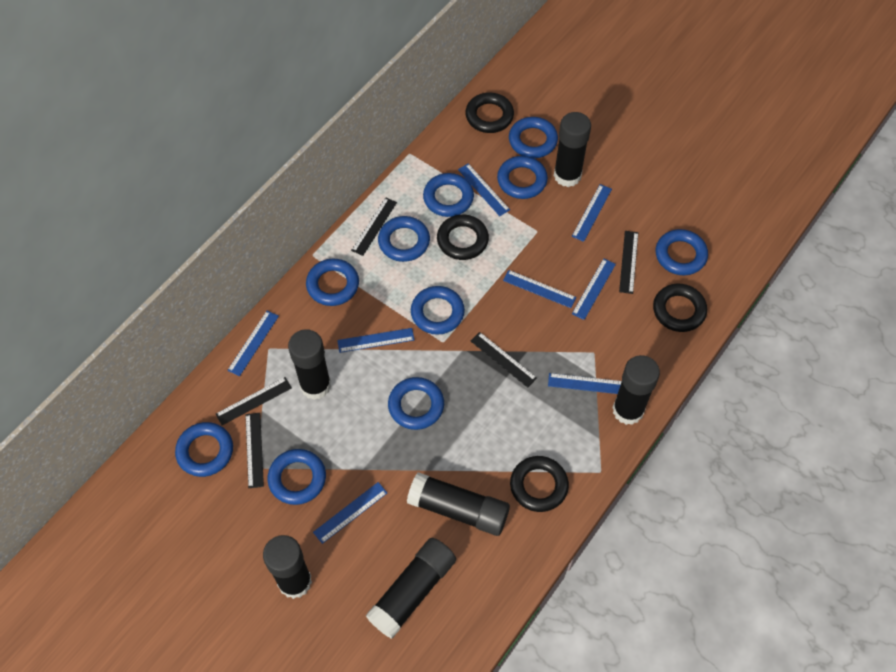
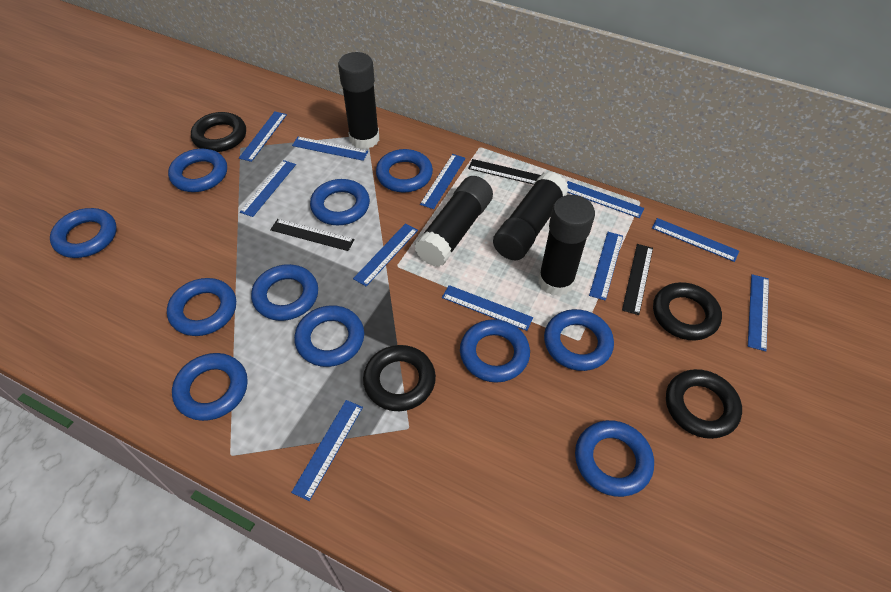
black glue stick: 6 -> 4
black ruler: 5 -> 3
blue ring: 10 -> 11
blue ruler: 8 -> 11

